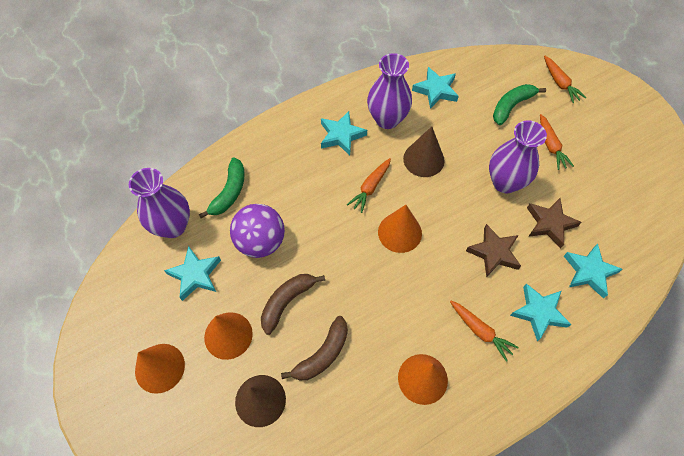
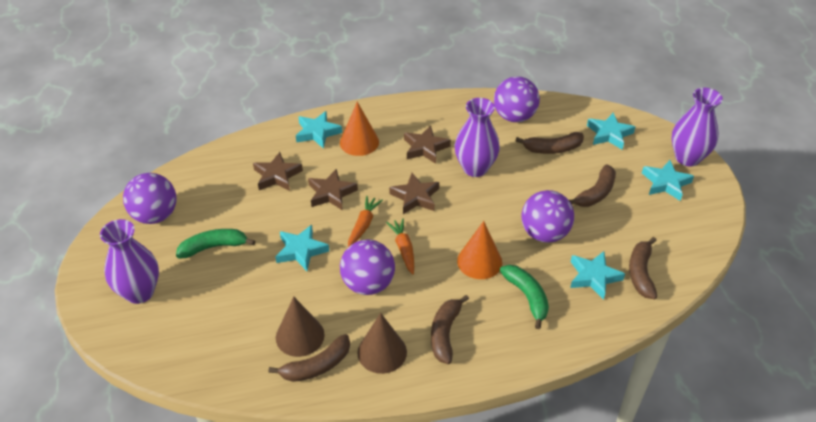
brown banana: 2 -> 5
brown star: 2 -> 4
orange carrot: 4 -> 2
orange cone: 4 -> 2
purple ball: 1 -> 4

